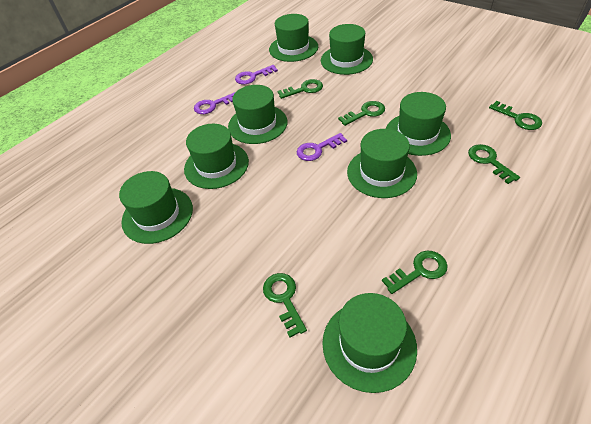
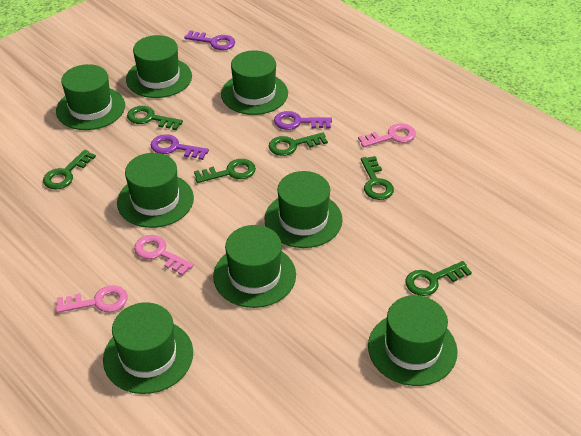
pink key: 0 -> 3

